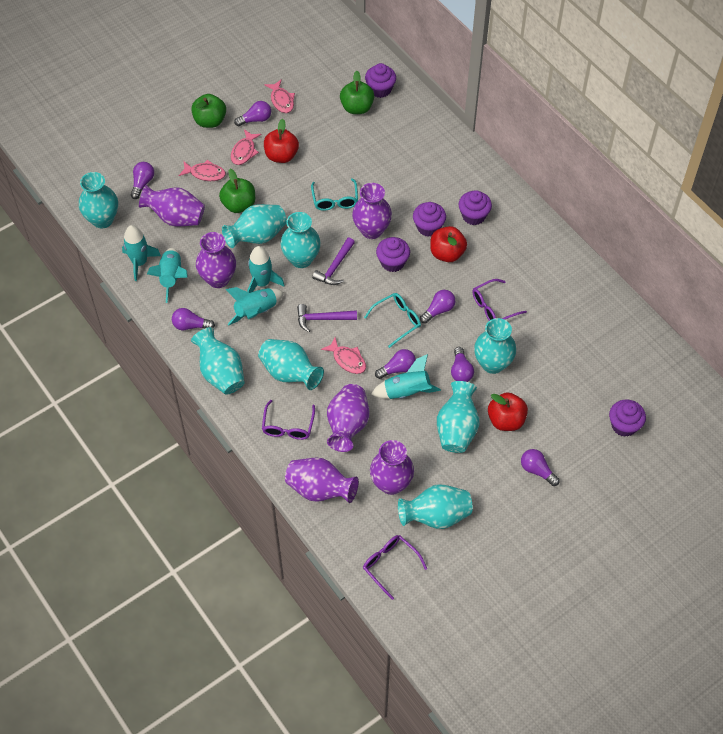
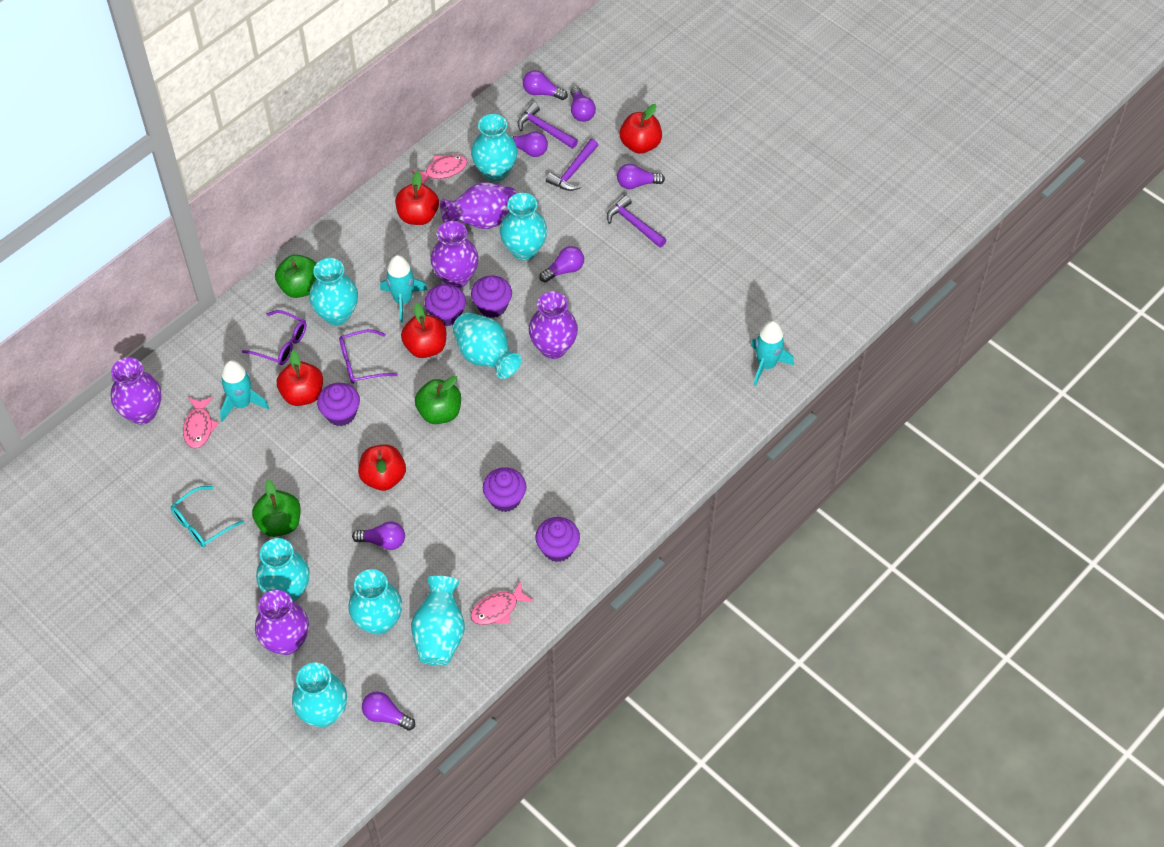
pink fish: 4 -> 3
purple glasses: 3 -> 2
purple hammer: 2 -> 3
purple vase: 6 -> 5
red apple: 3 -> 5
turquoise glasses: 2 -> 1
turquoise rocket: 5 -> 3

